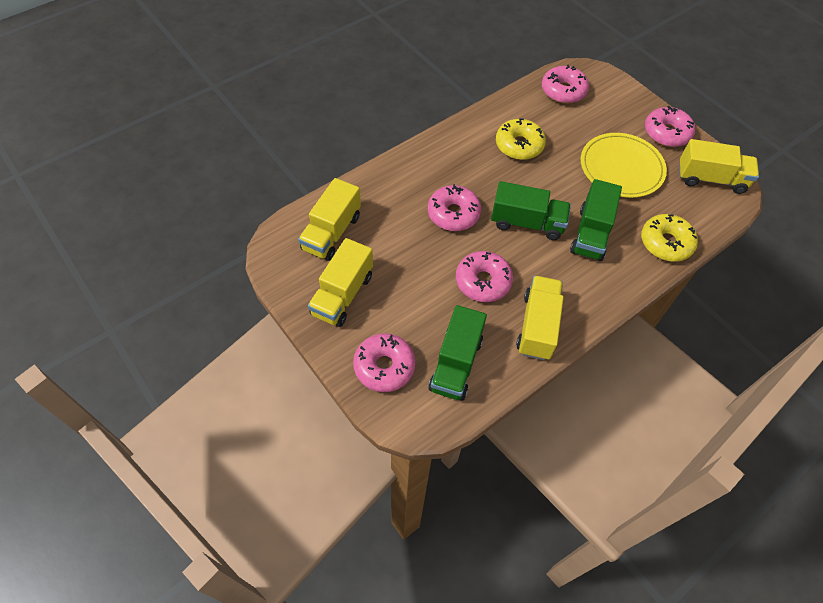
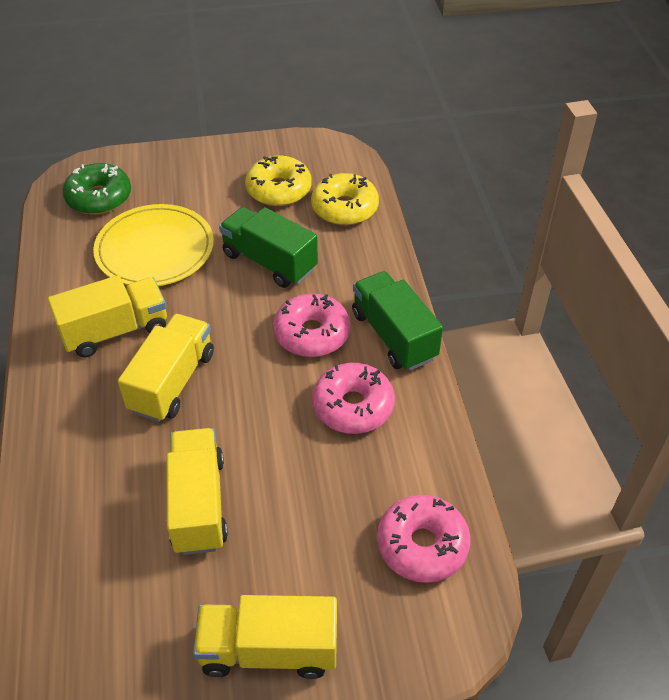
green donut: 0 -> 1
green truck: 3 -> 2
pink donut: 5 -> 3

